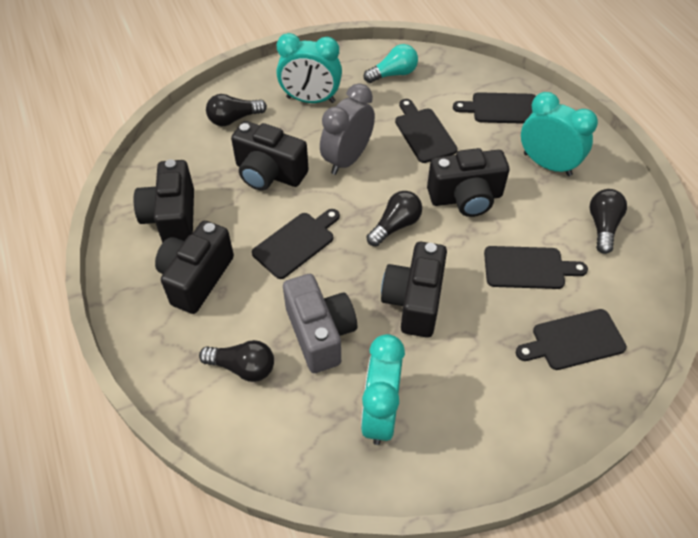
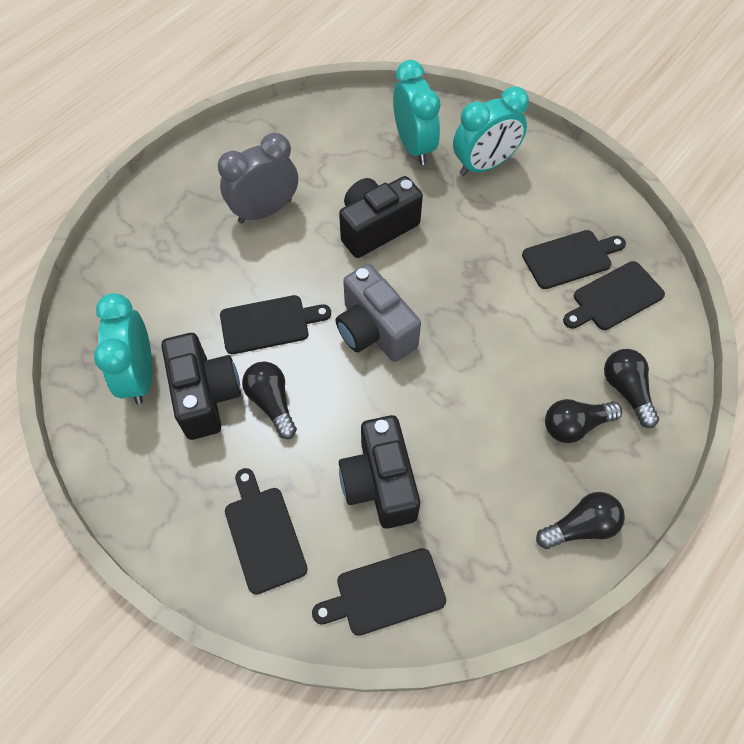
black camera: 5 -> 3
turquoise light bulb: 1 -> 0

